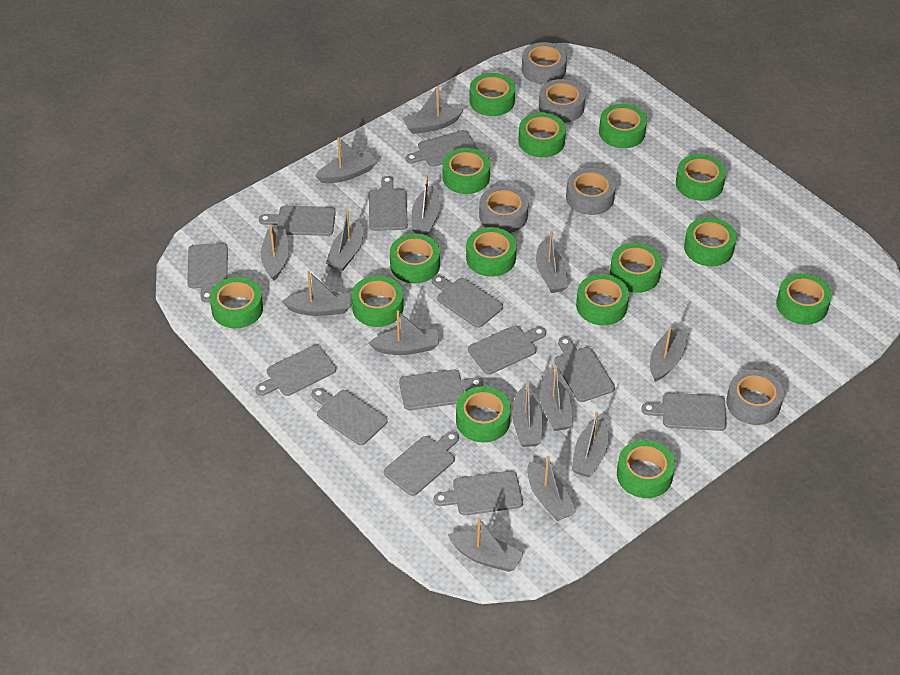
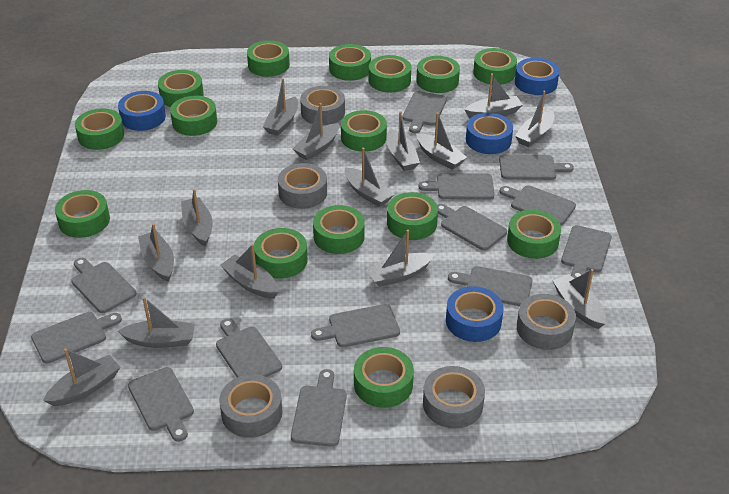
blue tape: 0 -> 4

